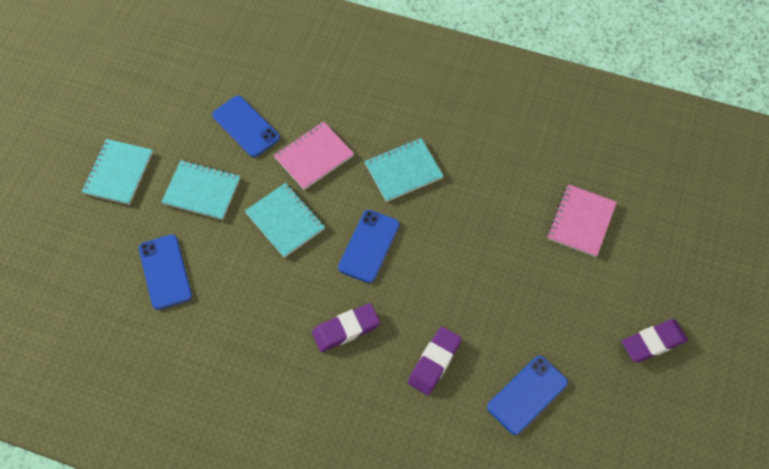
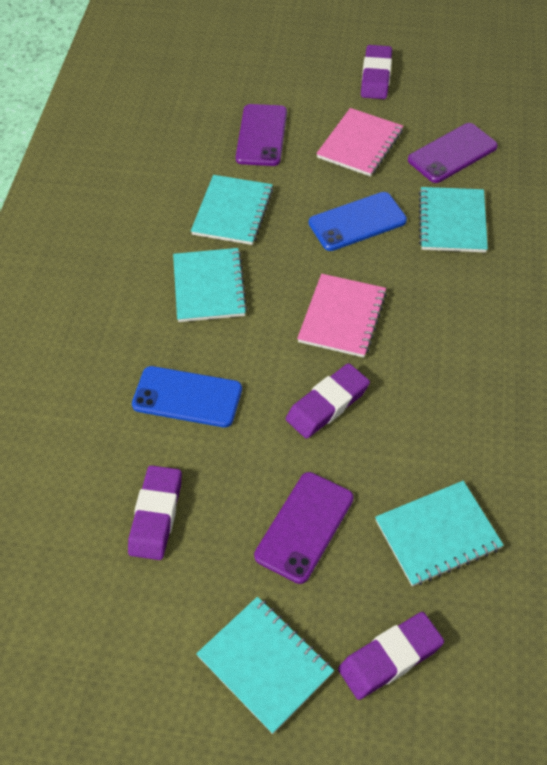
blue phone: 4 -> 2
purple eraser: 3 -> 4
purple phone: 0 -> 3
turquoise notebook: 4 -> 5

